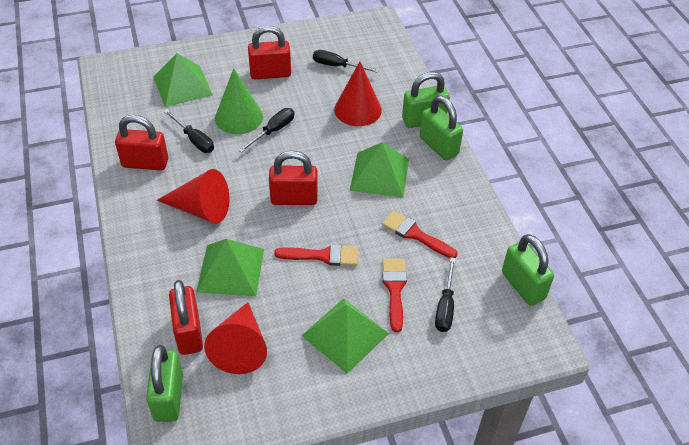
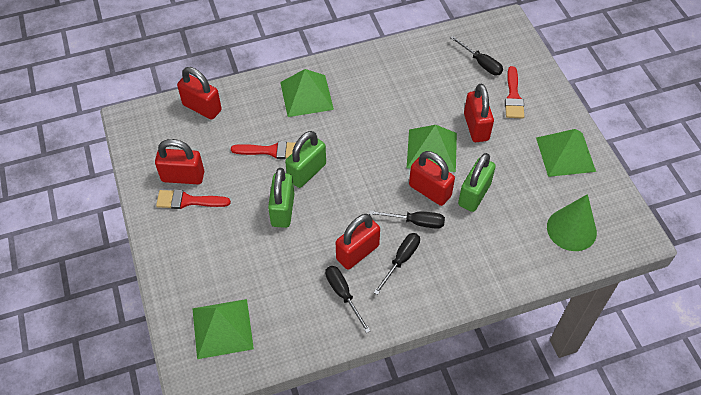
green padlock: 4 -> 3
red cone: 3 -> 0
red padlock: 4 -> 5

